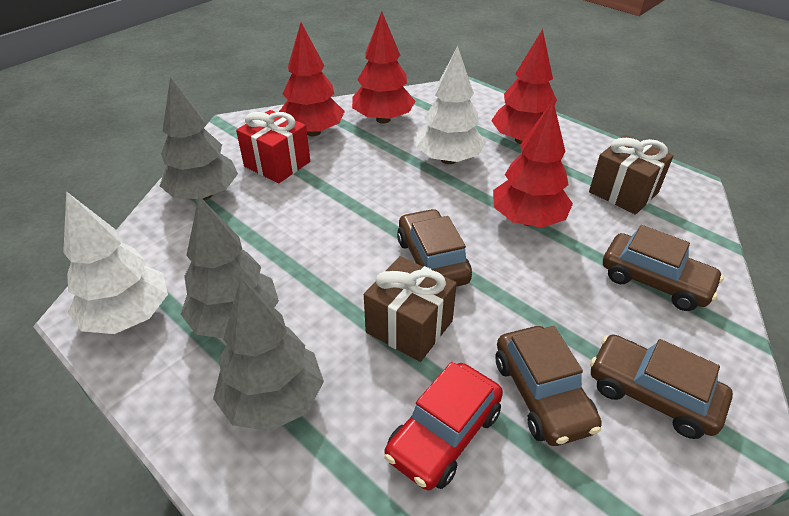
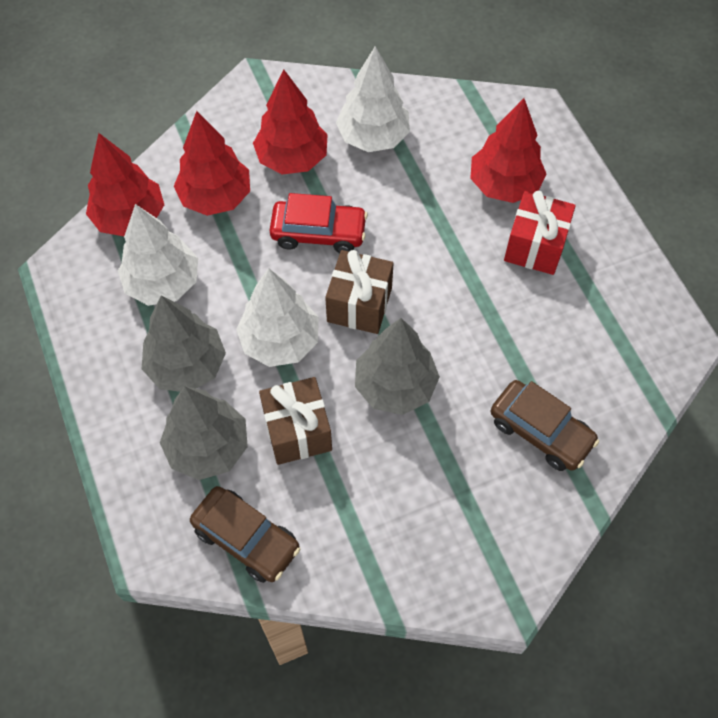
brown car: 4 -> 2
white tree: 2 -> 3

